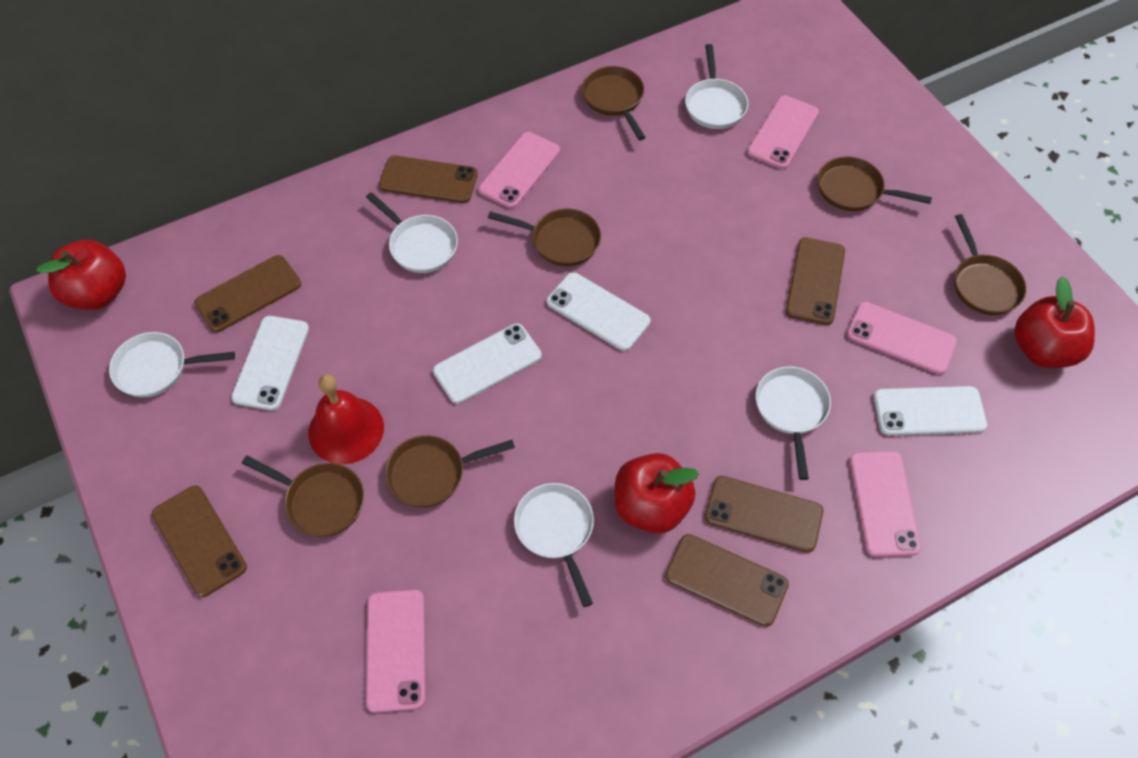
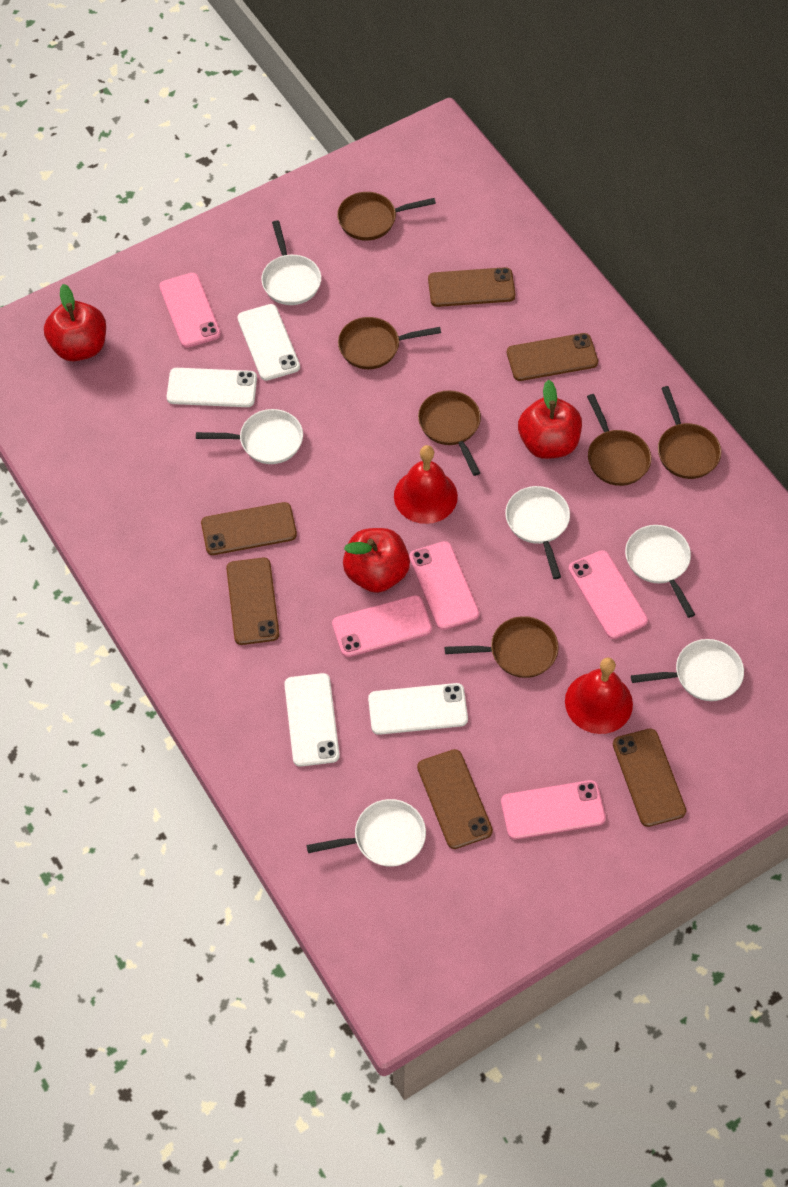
red bell: 1 -> 2
white pan: 5 -> 6

